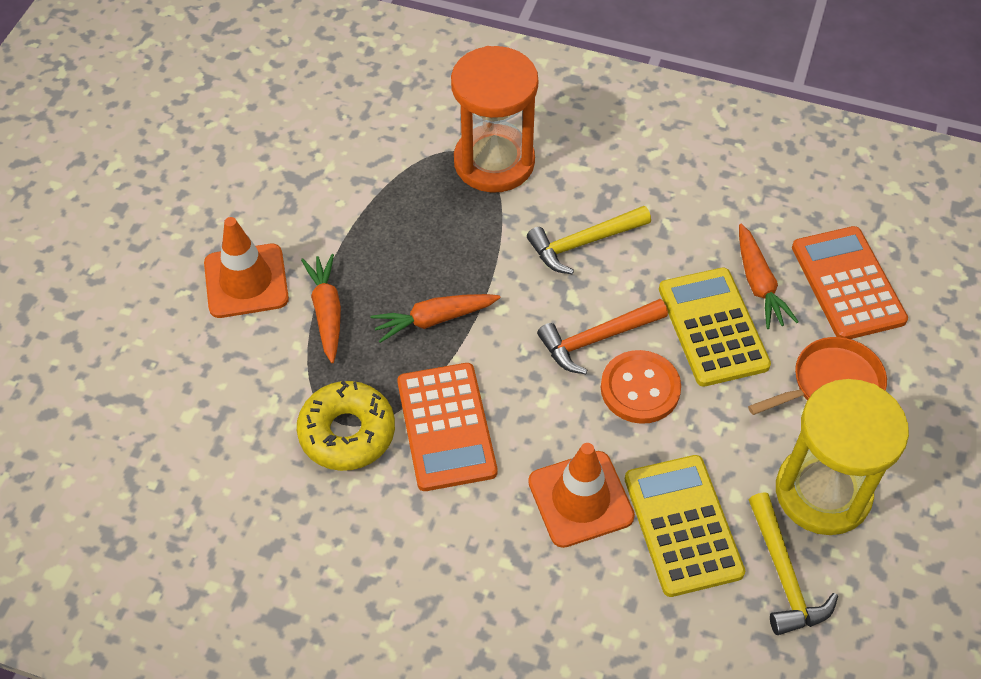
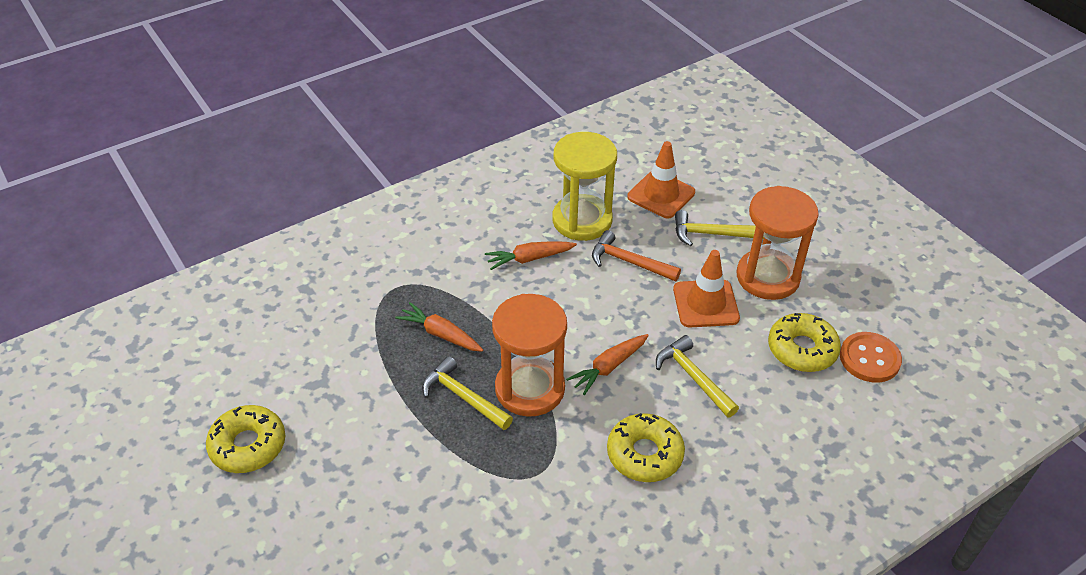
orange calculator: 2 -> 0
orange hourglass: 1 -> 2
orange pan: 1 -> 0
yellow calculator: 2 -> 0
yellow donut: 1 -> 3
yellow hammer: 2 -> 3

